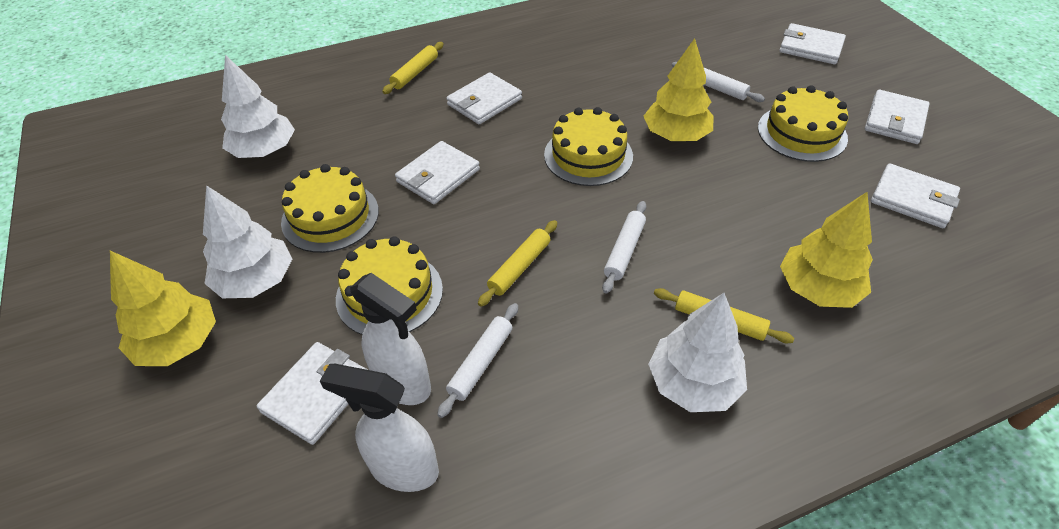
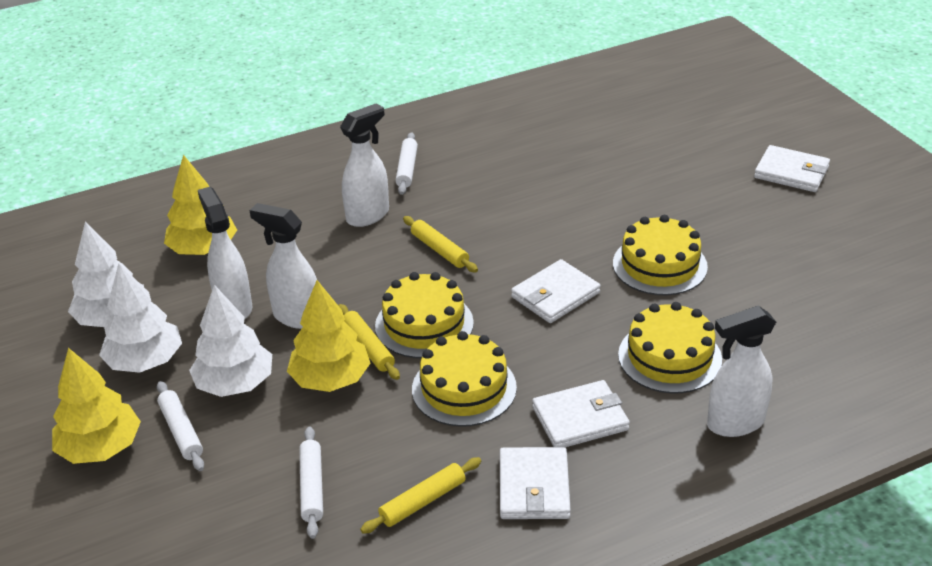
white spray bottle: 2 -> 4
white wallet: 6 -> 4

